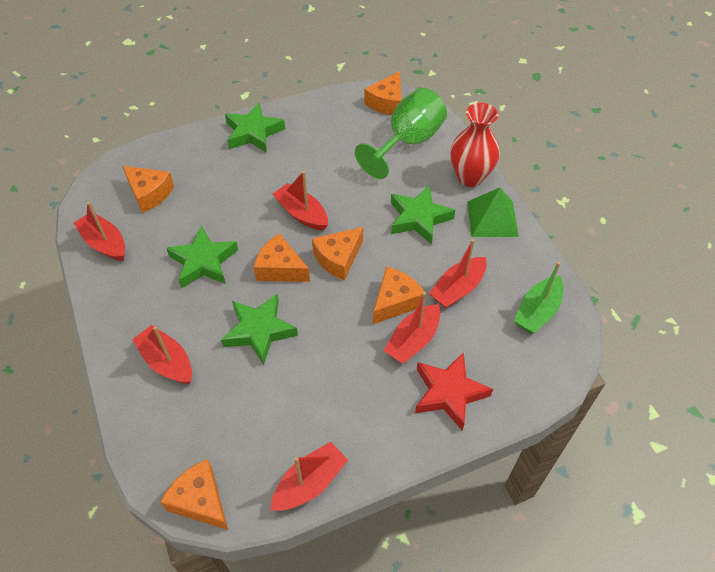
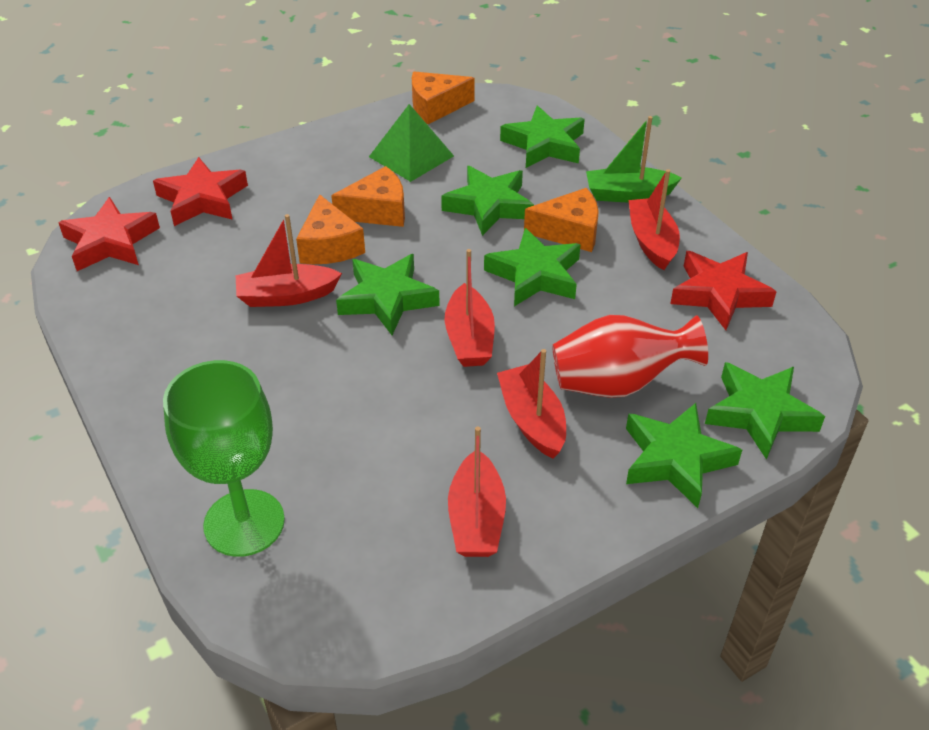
green star: 4 -> 6
orange cheese: 6 -> 4
red boat: 6 -> 5
red star: 1 -> 3

